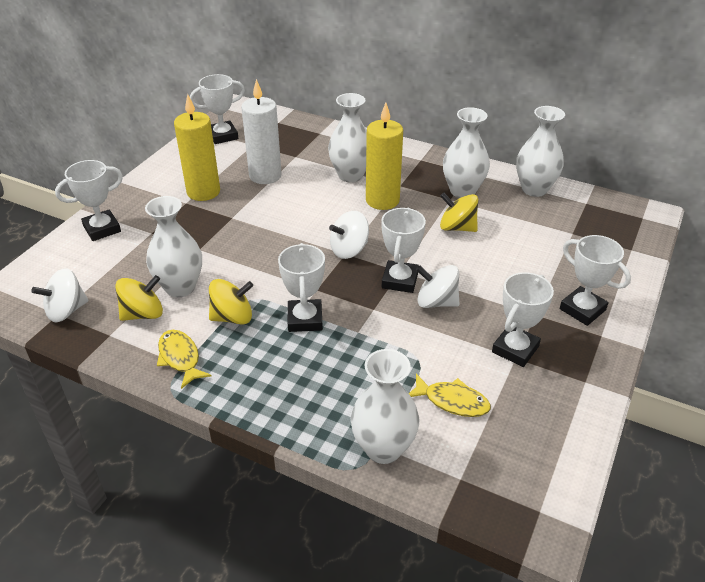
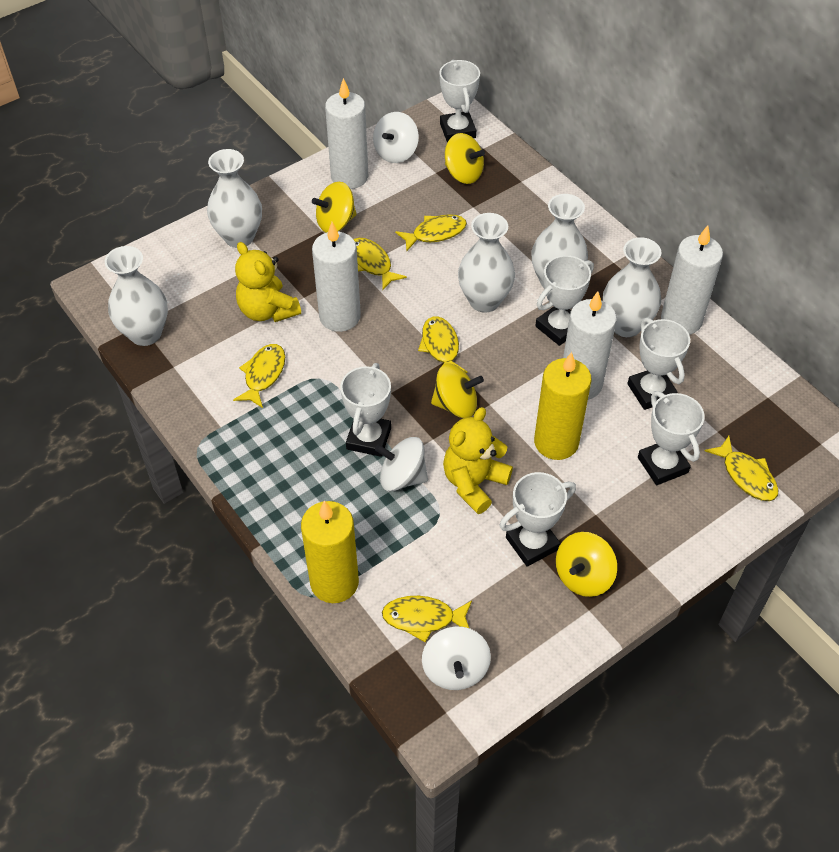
white candle: 1 -> 4
yellow fish: 2 -> 6
yellow spinning top: 3 -> 4
yellow teddy bear: 0 -> 2

